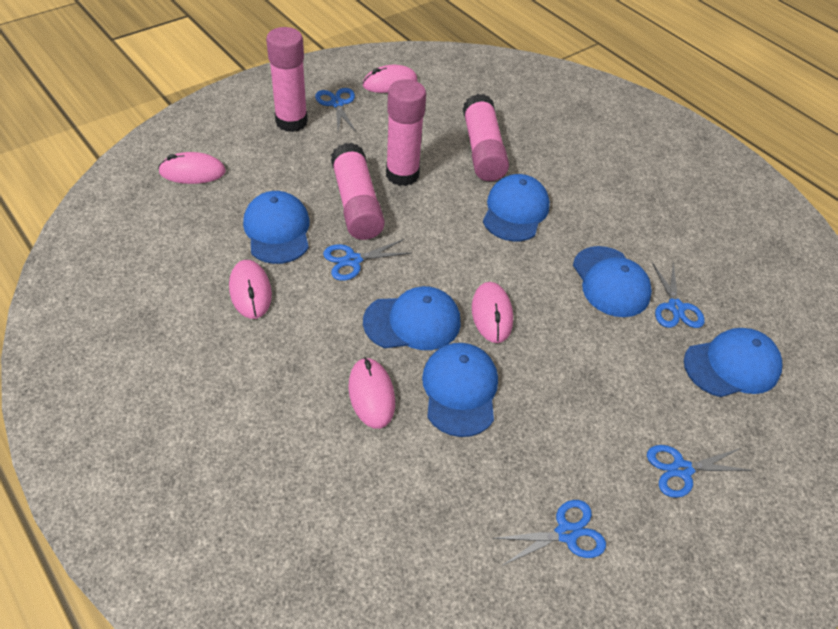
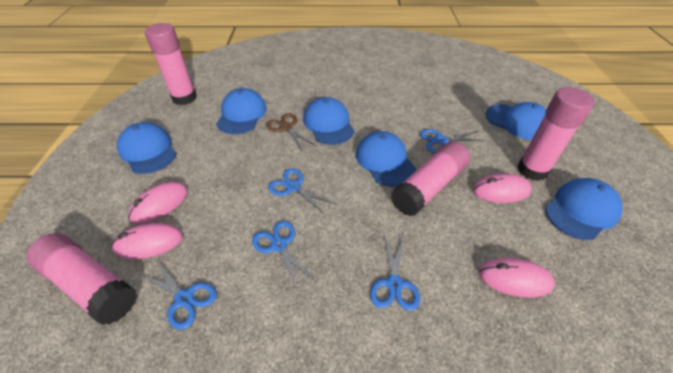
brown scissors: 0 -> 1
pink mouse: 5 -> 4

